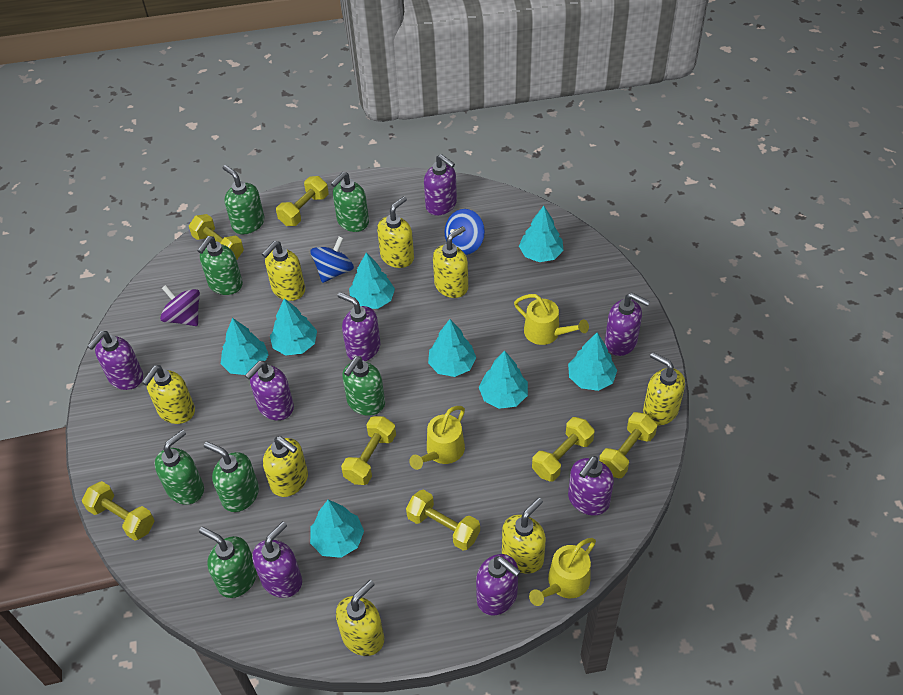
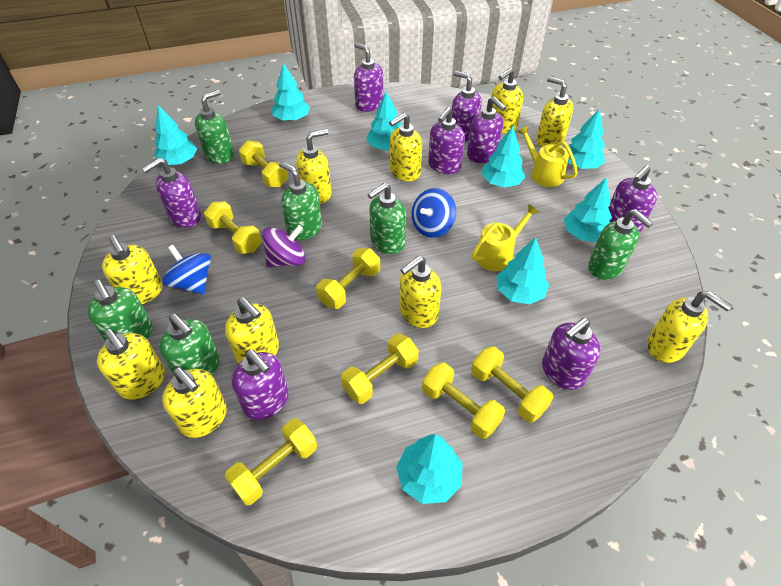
green soap dispenser: 7 -> 6
yellow soap dispenser: 8 -> 10
yellow watering can: 3 -> 2

